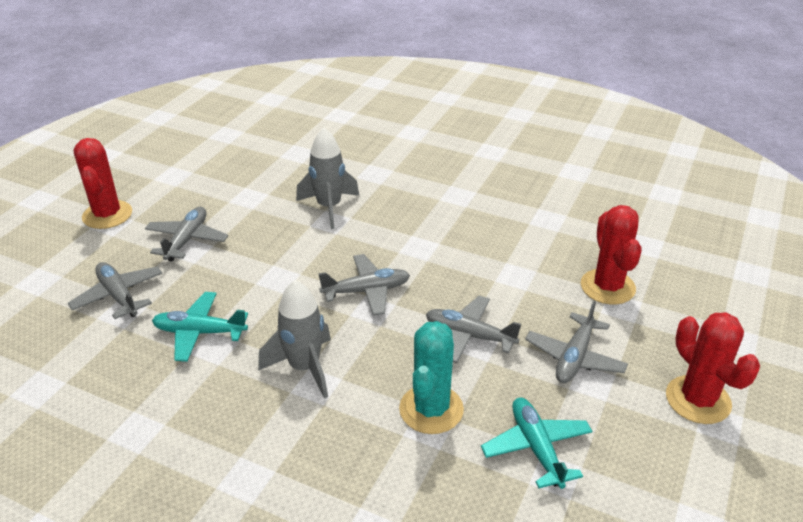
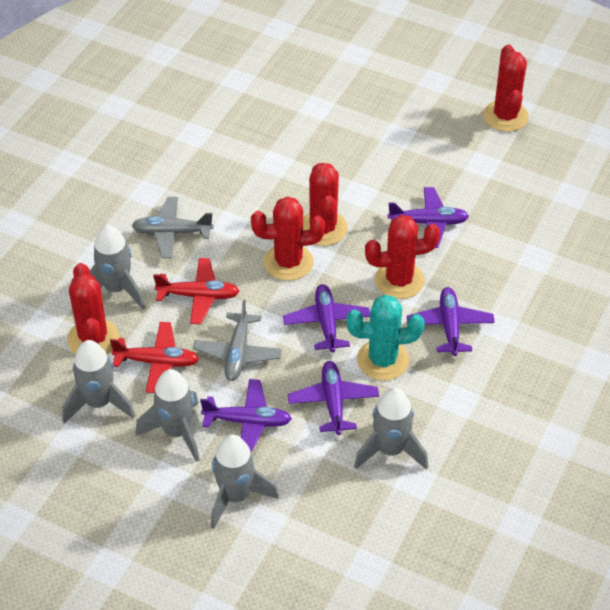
grey plane: 5 -> 2
grey rocket: 2 -> 5
purple plane: 0 -> 5
red cactus: 3 -> 5
red plane: 0 -> 2
turquoise plane: 2 -> 0

